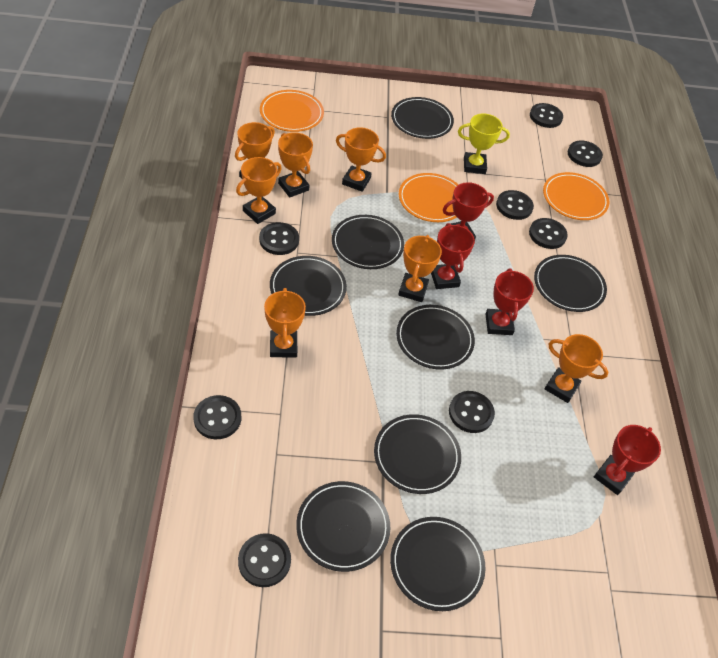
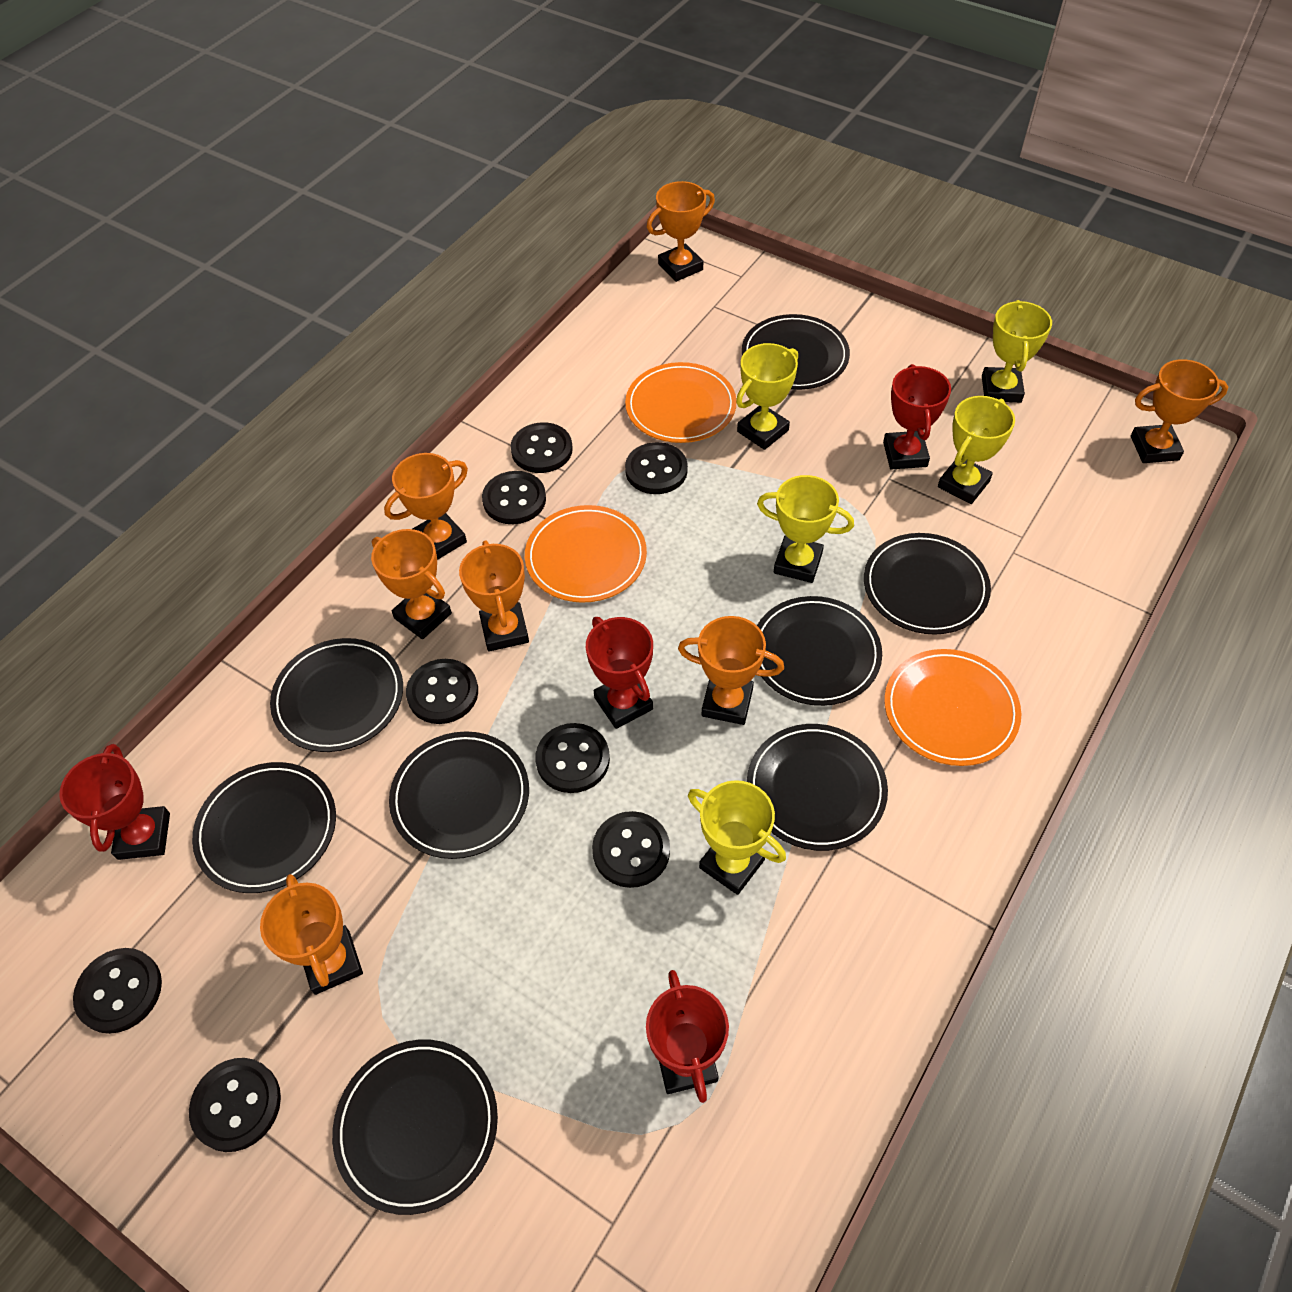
yellow trophy: 1 -> 5

